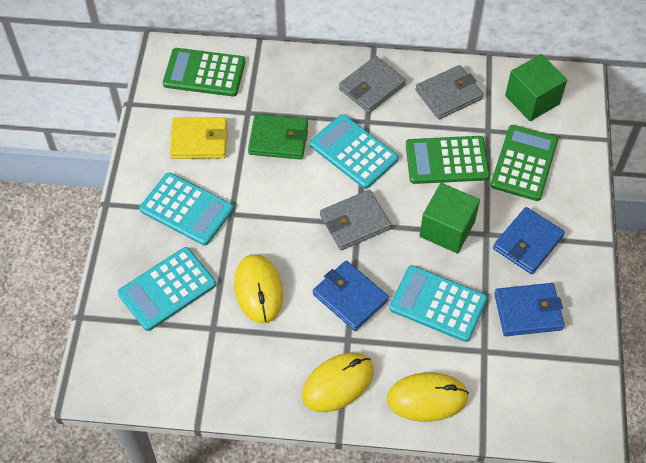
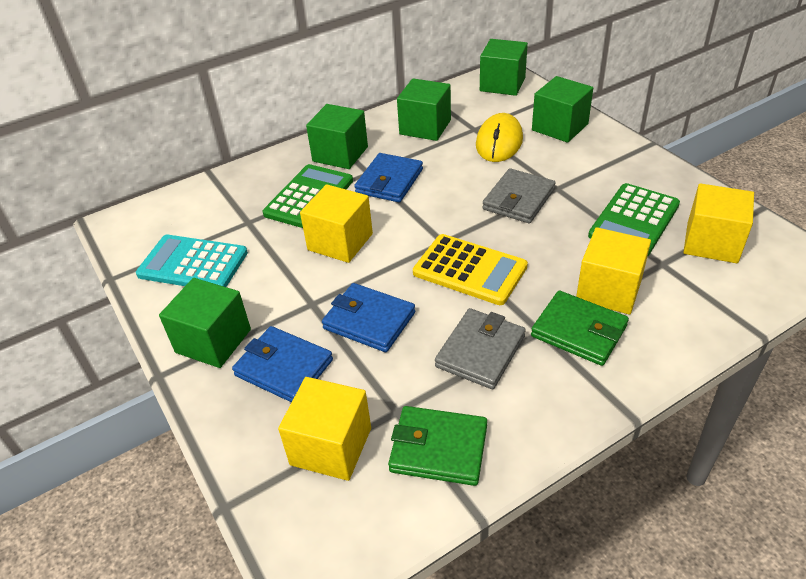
green calculator: 3 -> 2
green cube: 2 -> 5
green wallet: 1 -> 2
grey wallet: 3 -> 2
turquoise calculator: 4 -> 1
yellow calculator: 0 -> 1
yellow cube: 0 -> 4
yellow mouse: 3 -> 1
yellow wallet: 1 -> 0

